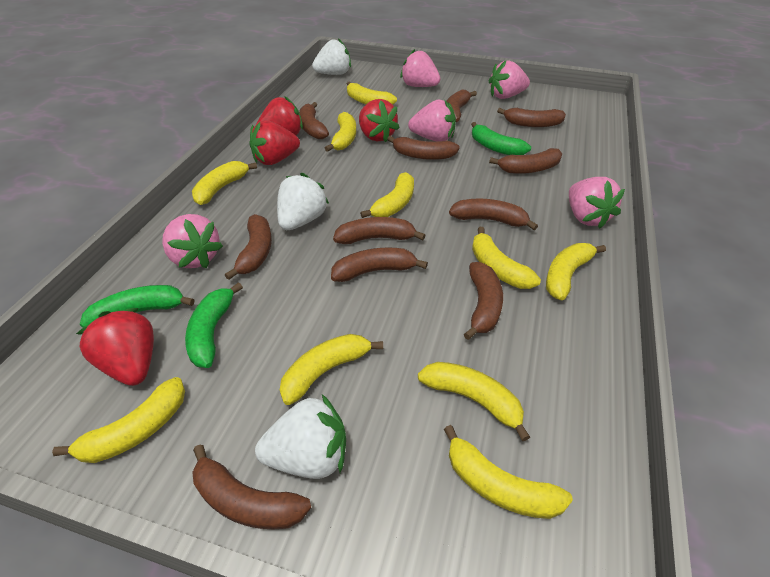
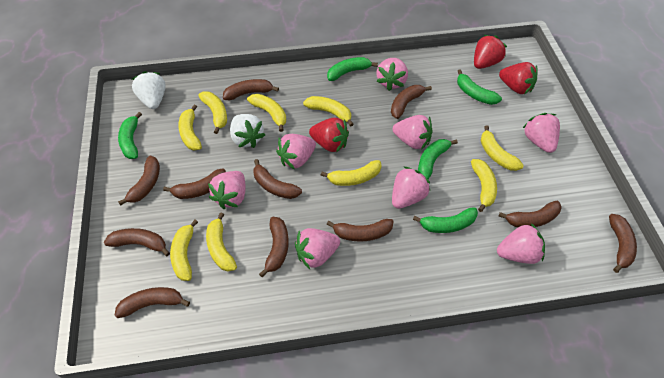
green banana: 3 -> 5
pink strawberry: 5 -> 8
red strawberry: 4 -> 3
white strawberry: 3 -> 2
yellow banana: 10 -> 9

